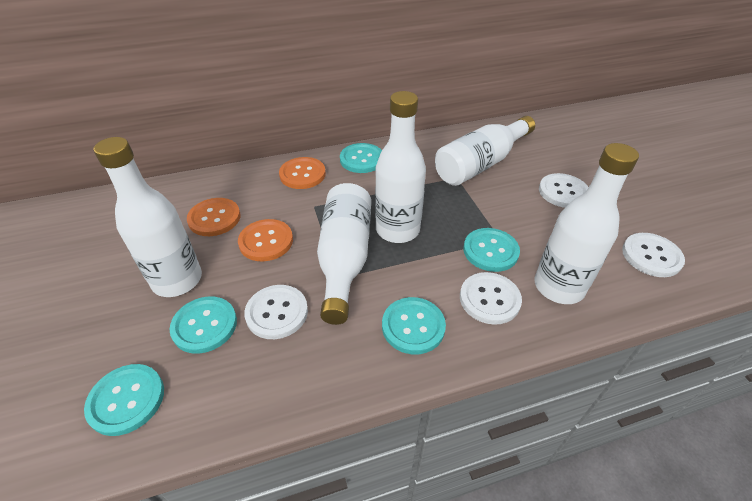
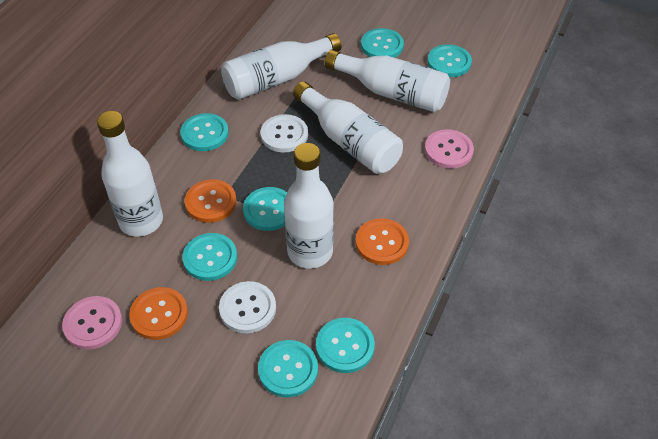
pink button: 0 -> 2
turquoise button: 5 -> 7
white button: 4 -> 2

